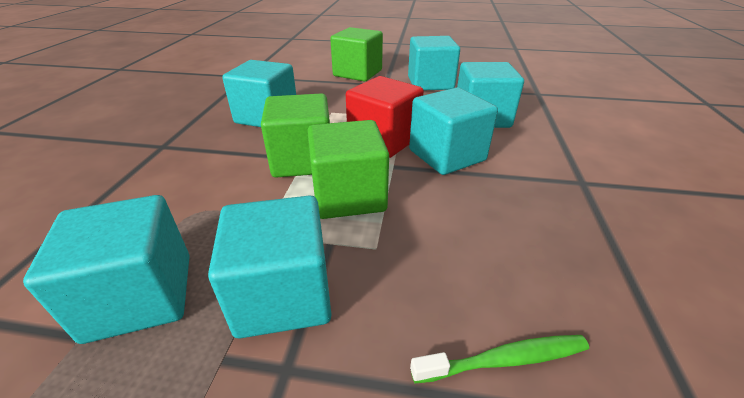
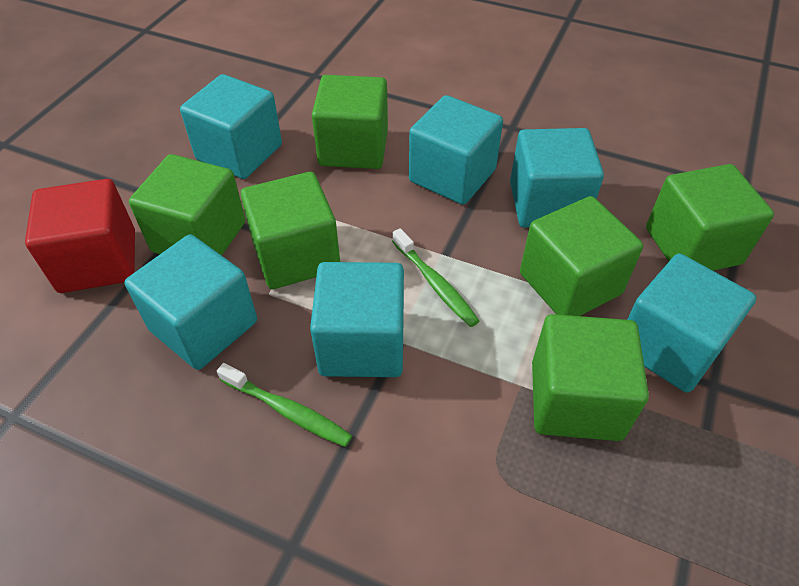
green cube: 3 -> 6
green toothbrush: 1 -> 2

